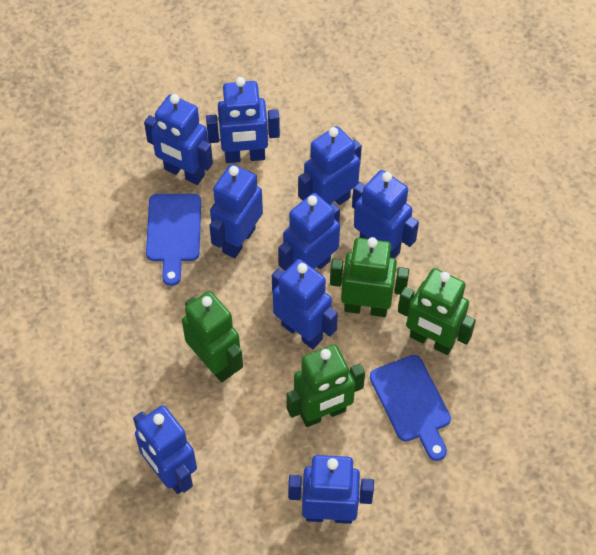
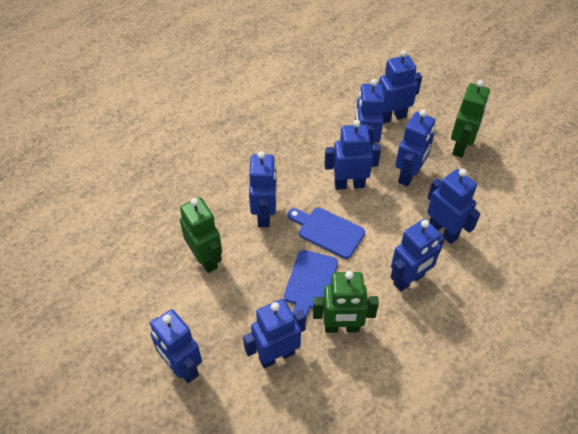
green robot: 4 -> 3

